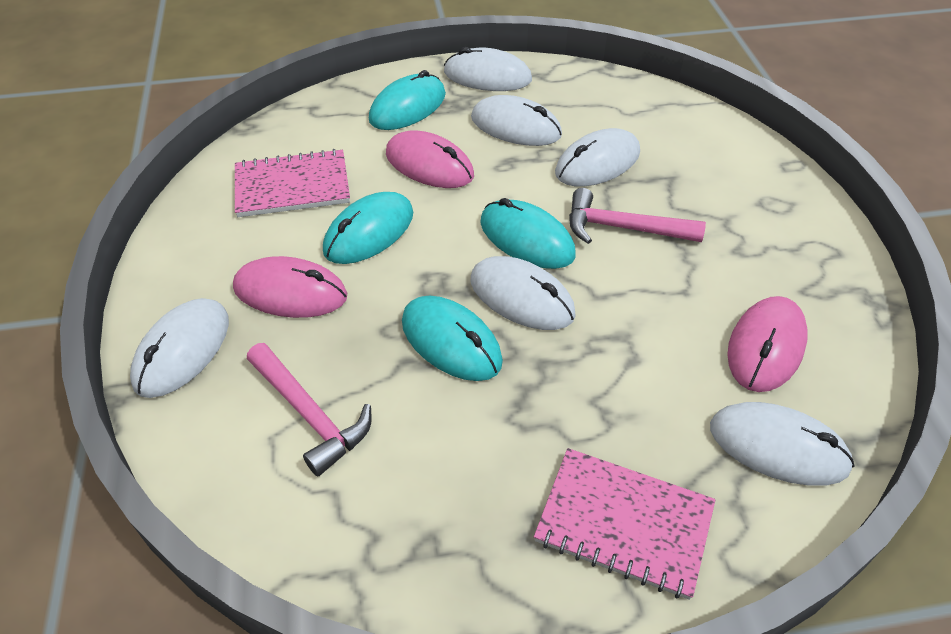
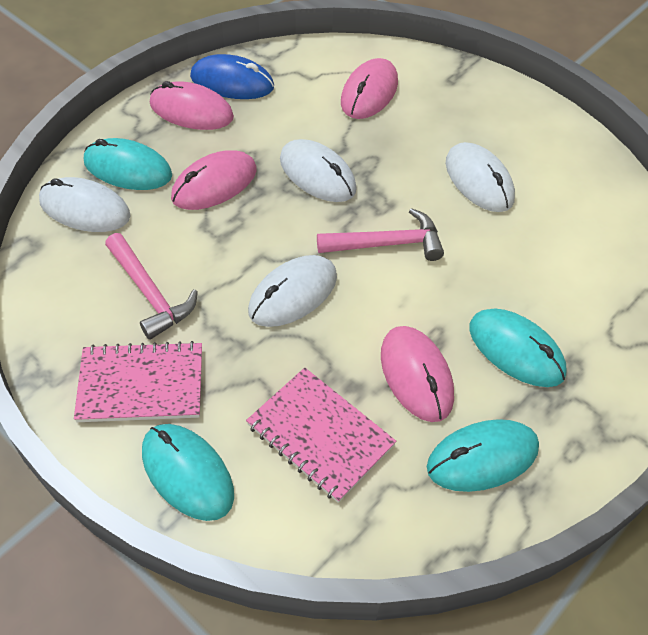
blue mouse: 0 -> 1
pink mouse: 3 -> 4
white mouse: 6 -> 4

